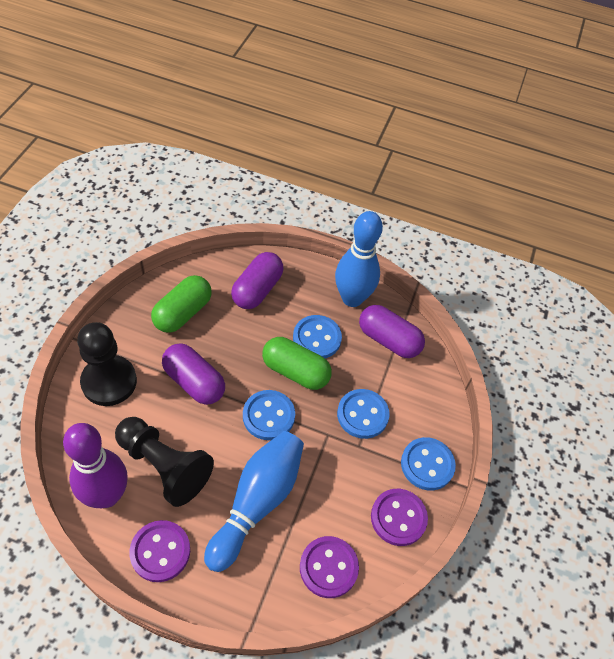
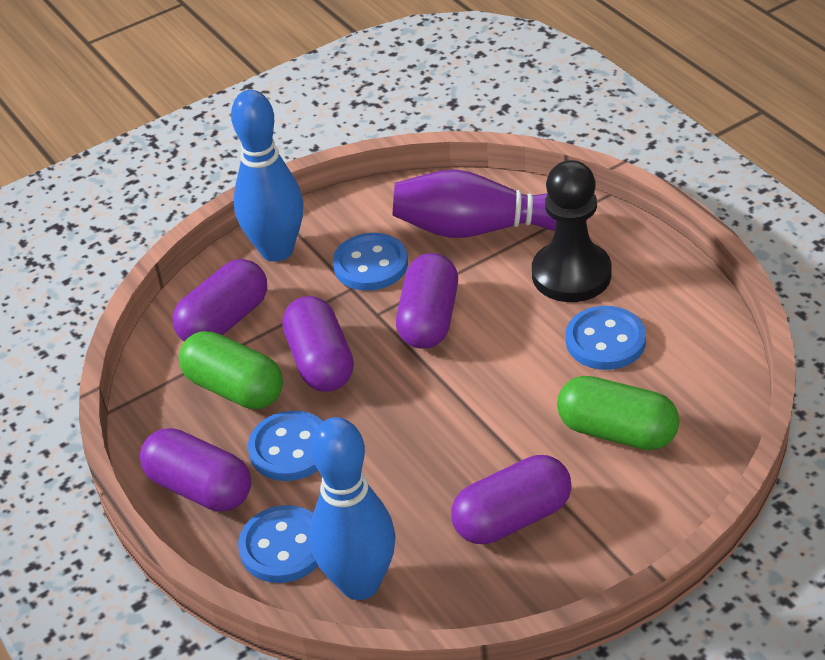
black pawn: 2 -> 1
purple button: 3 -> 0
purple capsule: 3 -> 5

